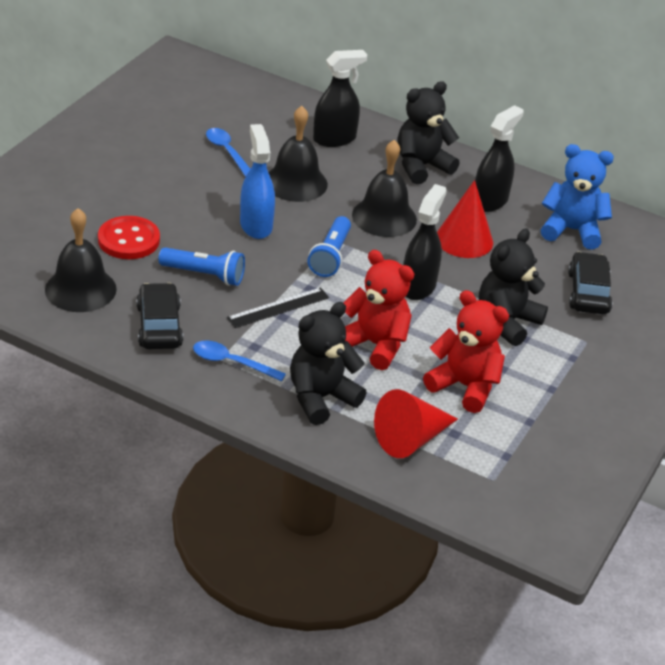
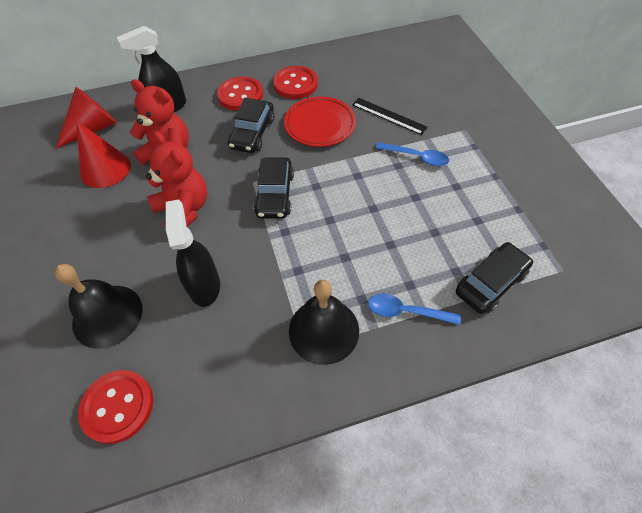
black bell: 3 -> 2
black car: 2 -> 3
black spray bottle: 3 -> 2
black teddy bear: 3 -> 0
blue flashlight: 2 -> 0
blue spray bottle: 1 -> 0
blue teddy bear: 1 -> 0
red button: 1 -> 3
red plate: 0 -> 1

